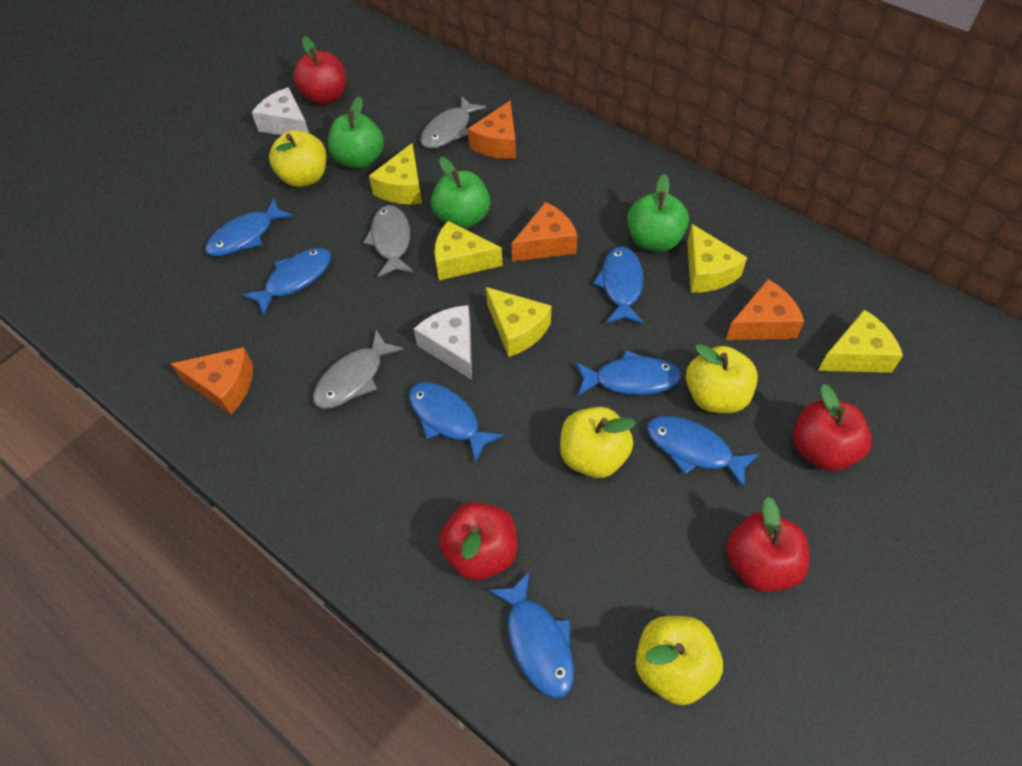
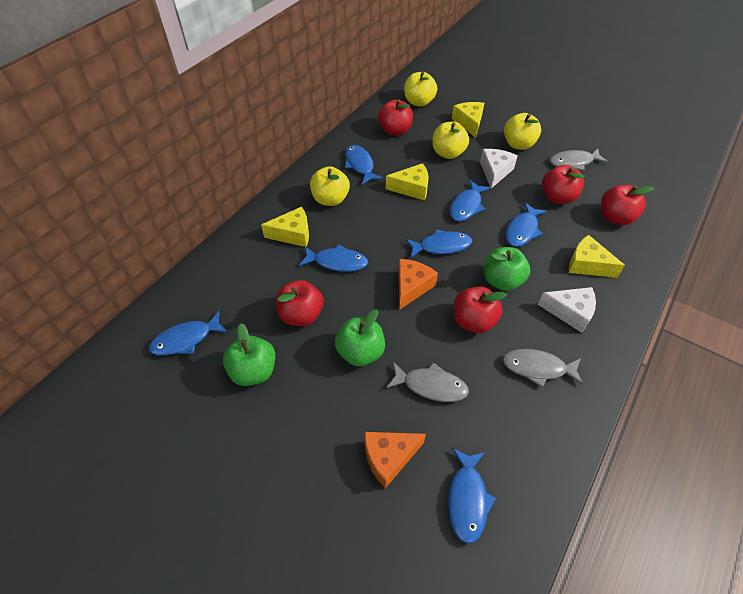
orange cheese: 4 -> 2
red apple: 4 -> 5
yellow cheese: 5 -> 4

